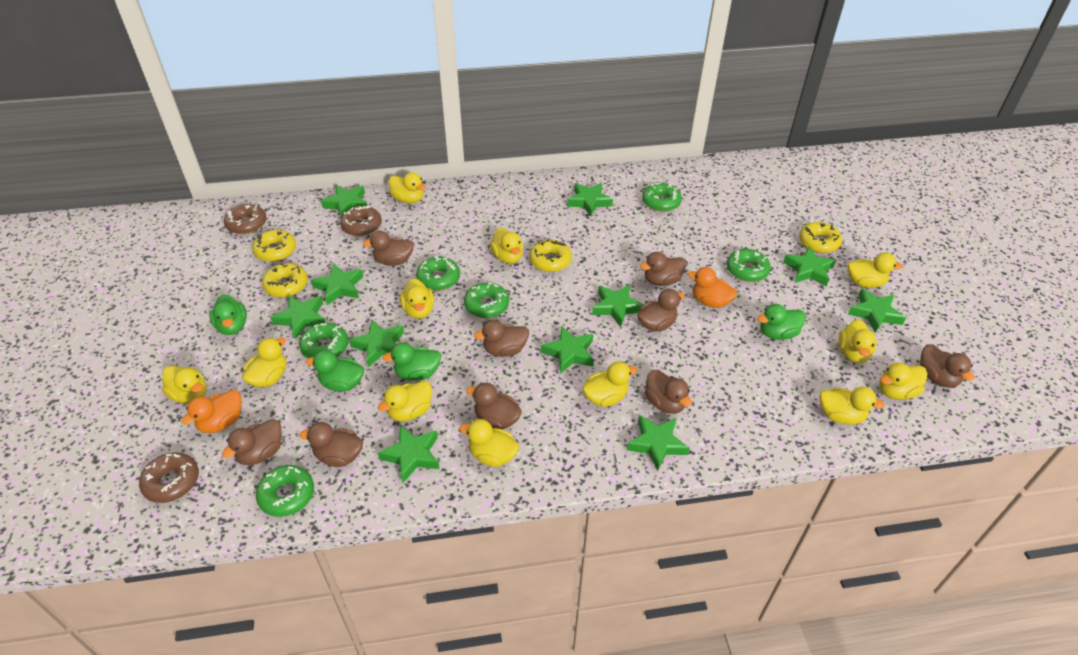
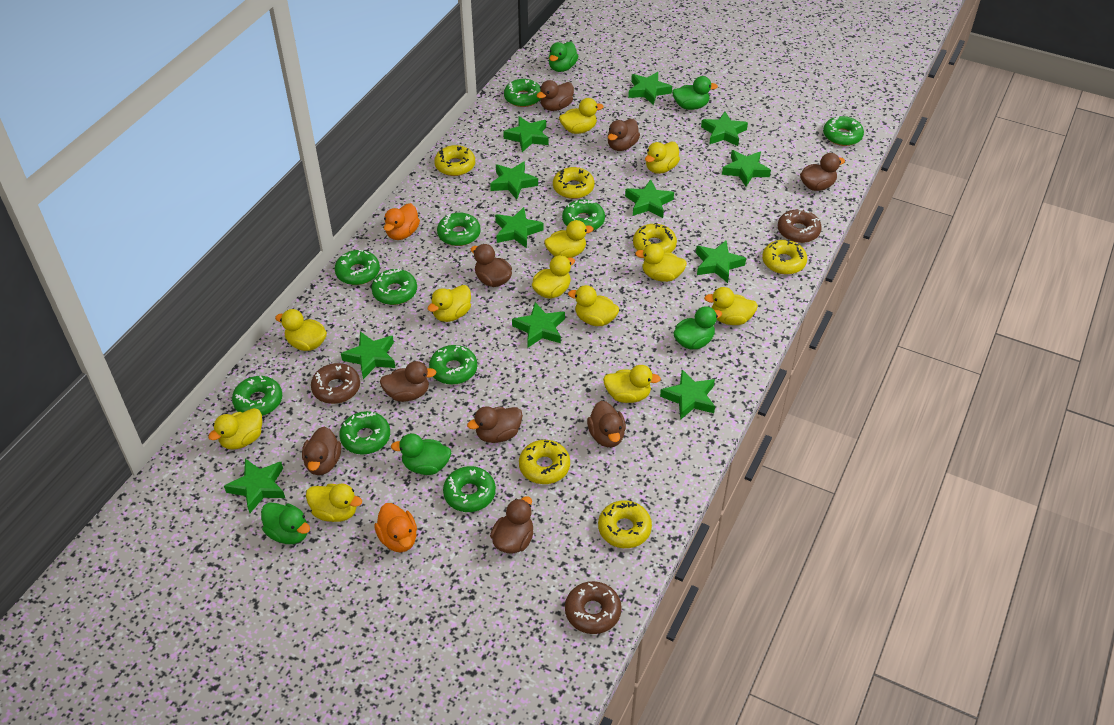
green donut: 6 -> 10
green duck: 4 -> 5
green star: 11 -> 12
yellow donut: 4 -> 6

